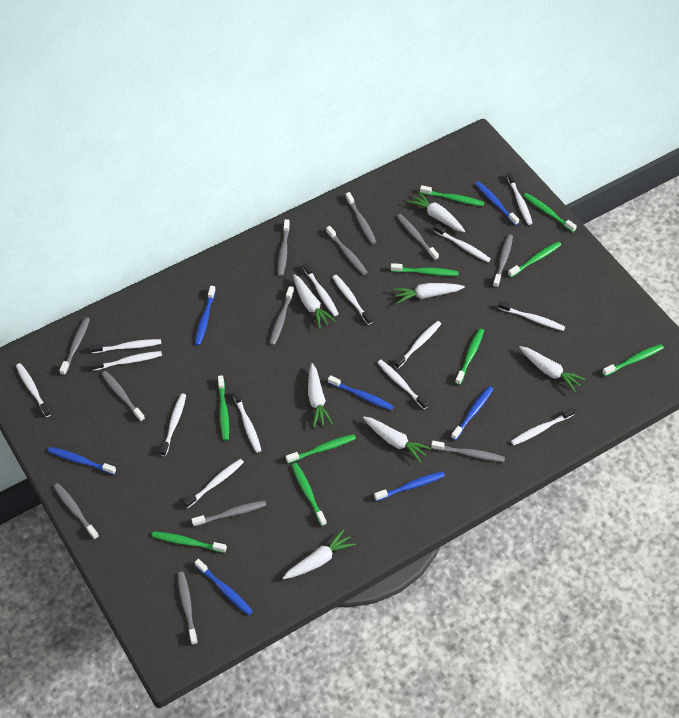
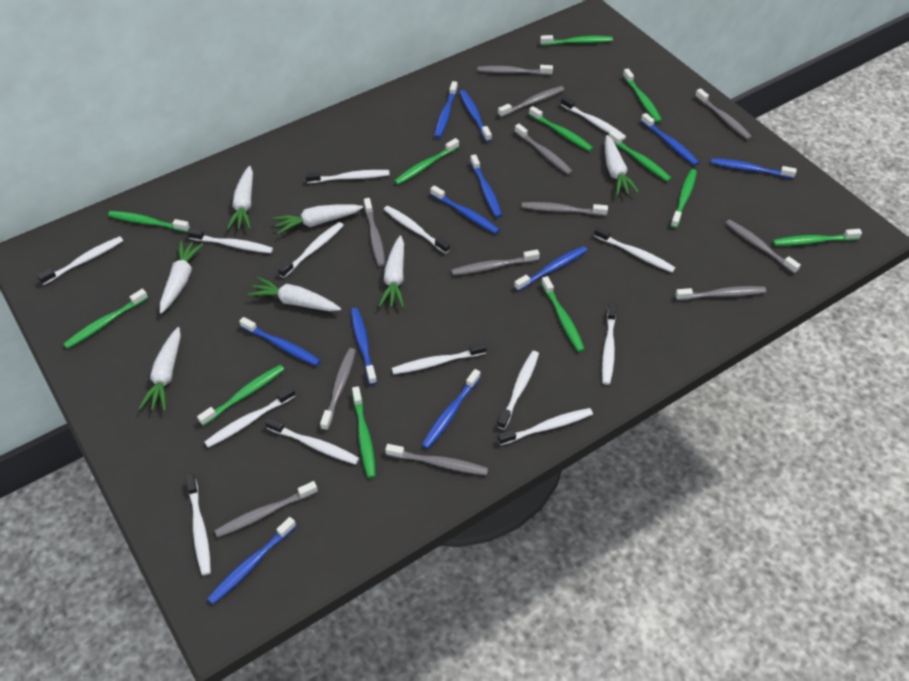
blue toothbrush: 7 -> 11
green toothbrush: 10 -> 12

